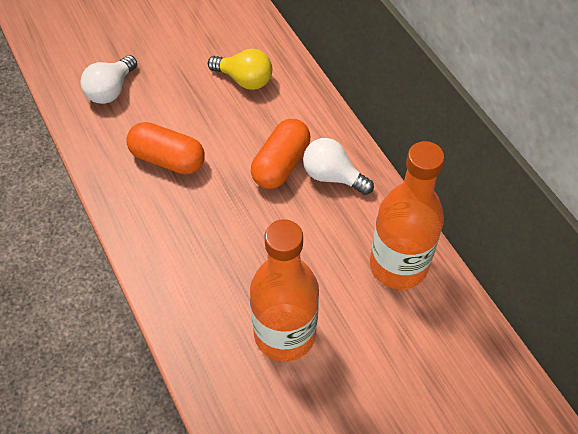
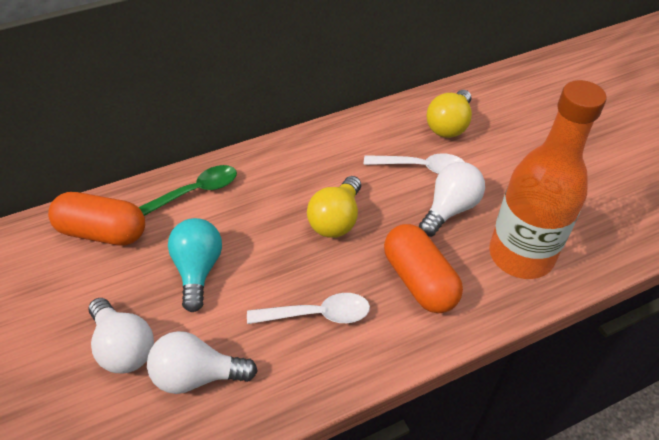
green spoon: 0 -> 1
orange bottle: 2 -> 1
turquoise light bulb: 0 -> 1
white light bulb: 2 -> 3
white spoon: 0 -> 2
yellow light bulb: 1 -> 2

